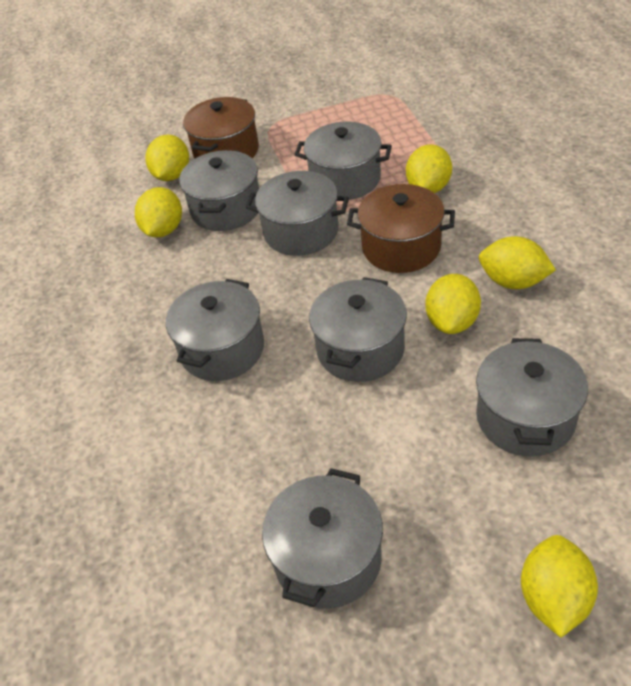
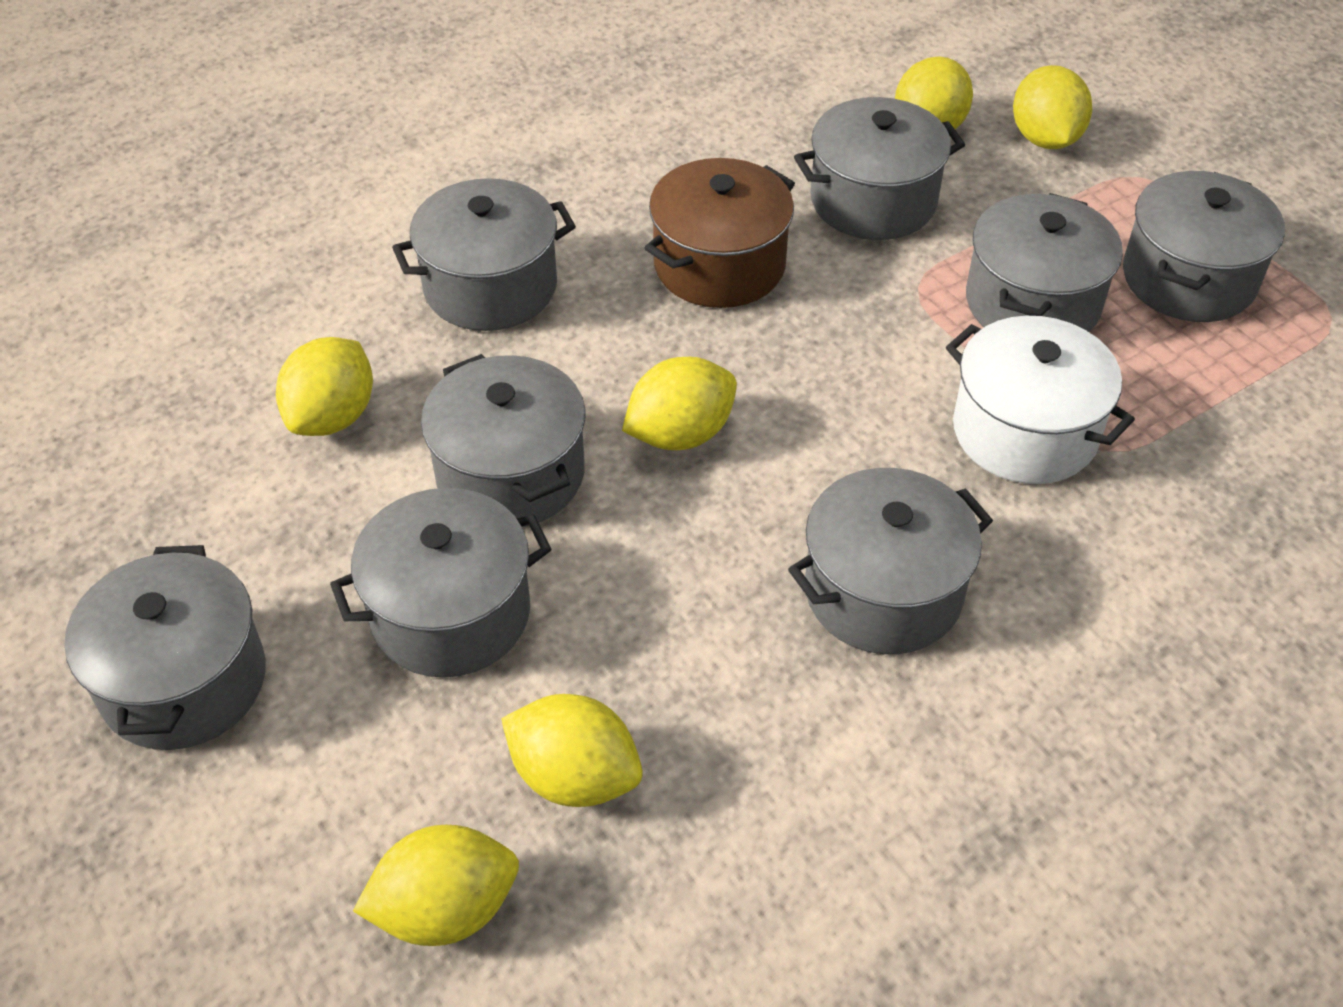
brown pot: 2 -> 1
grey pot: 7 -> 8
white pot: 0 -> 1

